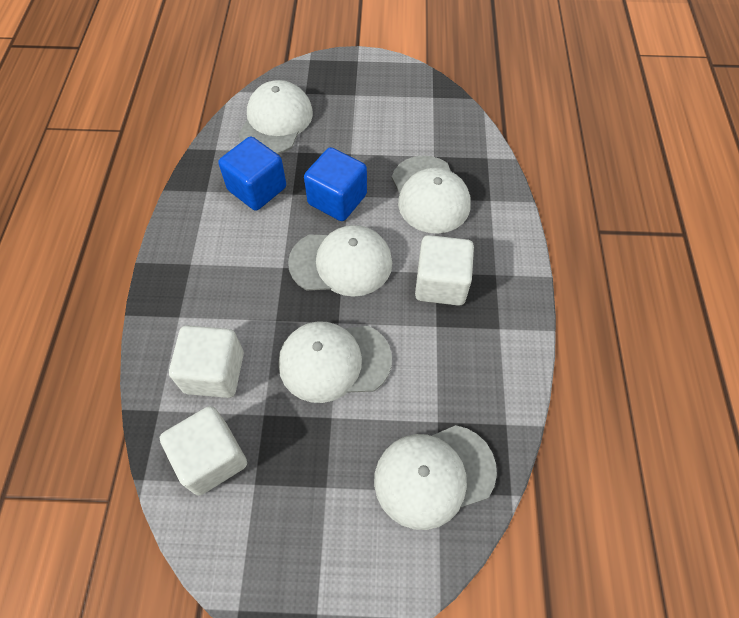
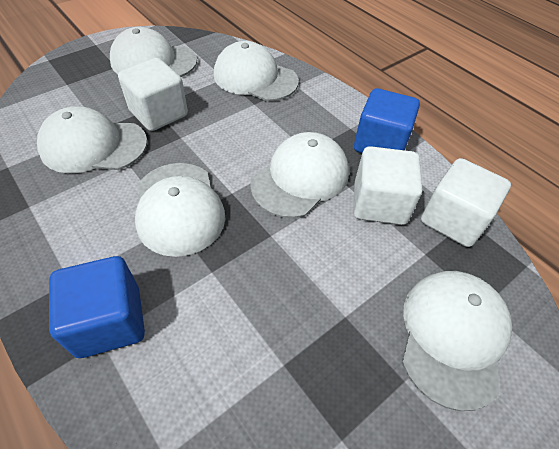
white cap: 5 -> 6

